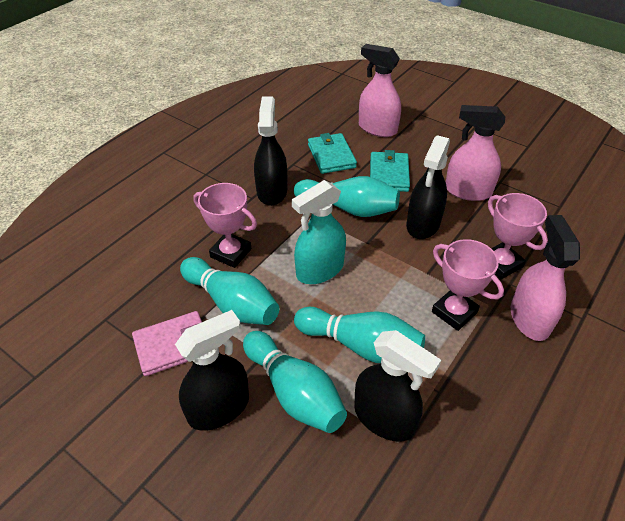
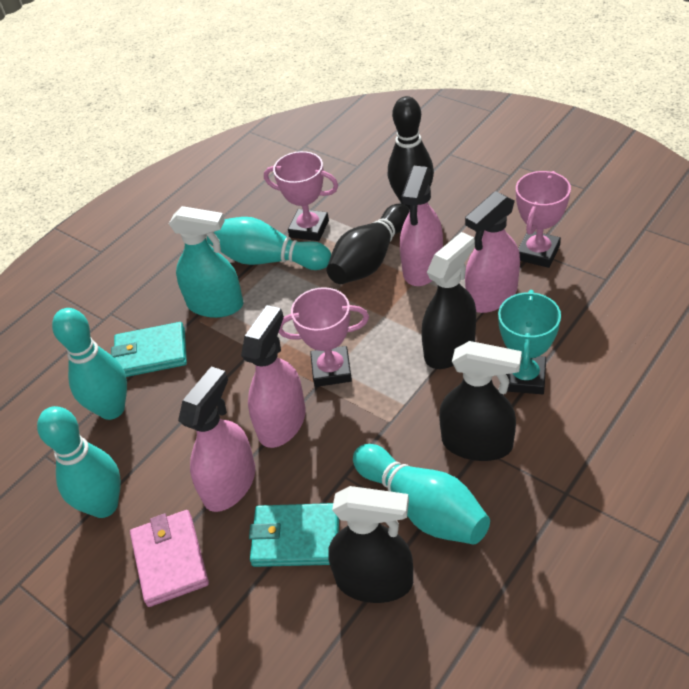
black bowling pin: 0 -> 2
black spray bottle: 4 -> 3
pink spray bottle: 3 -> 4
turquoise trophy: 0 -> 1

